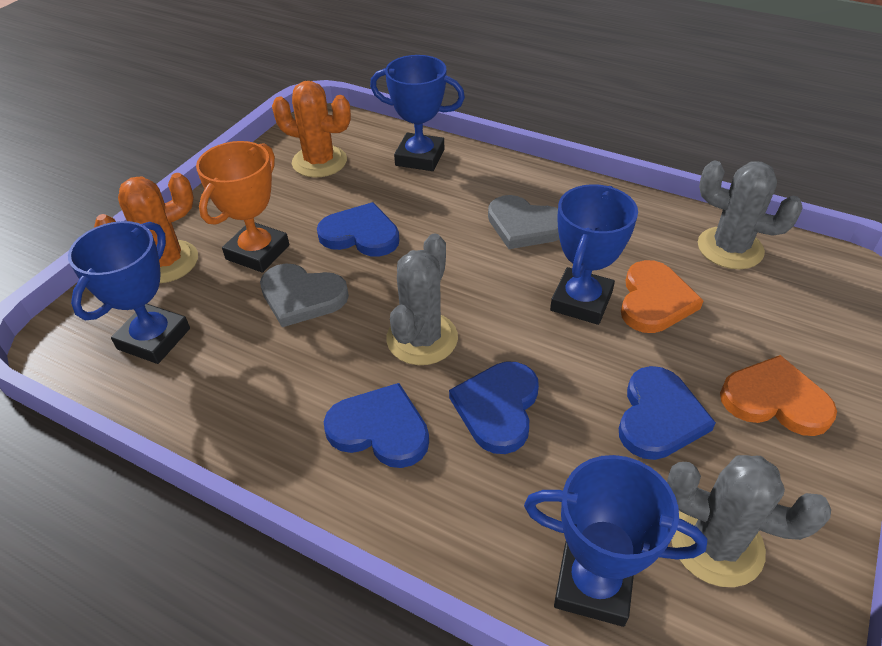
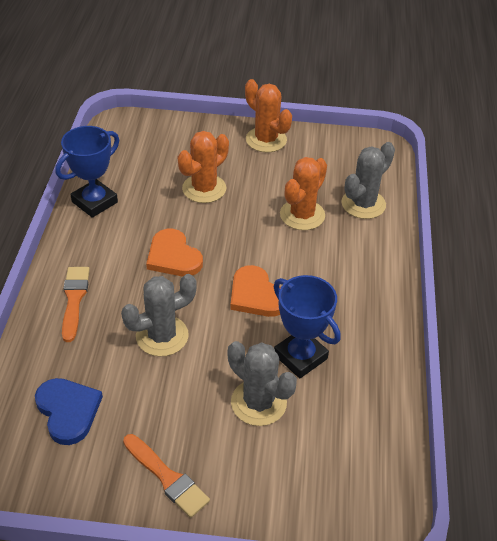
blue heart: 4 -> 1
blue trophy: 4 -> 2
grey heart: 2 -> 0
orange brush: 0 -> 2
orange cactus: 2 -> 3
orange trophy: 1 -> 0

